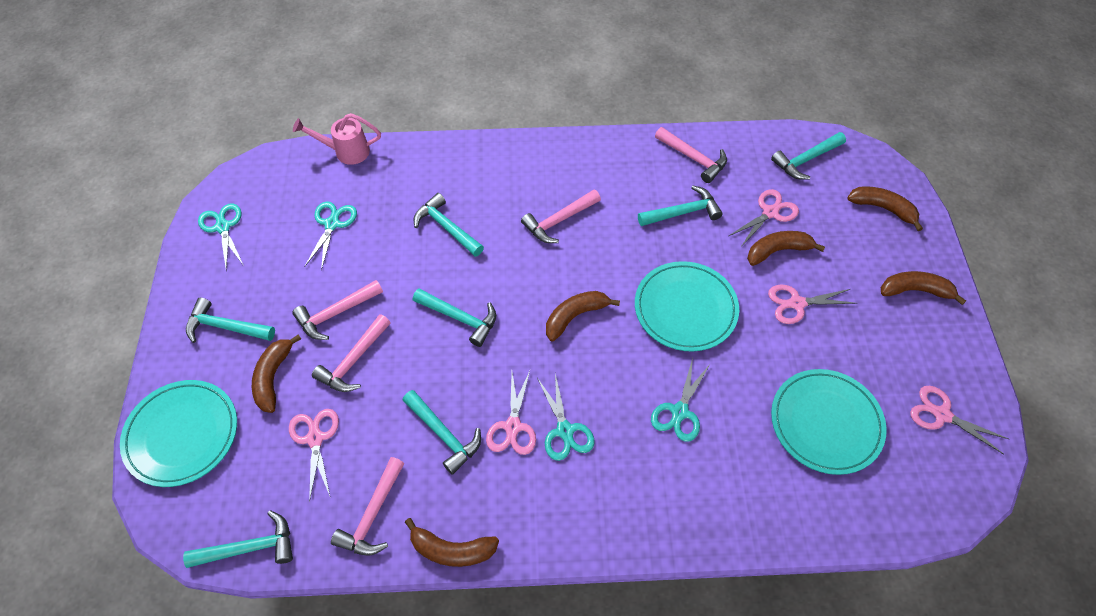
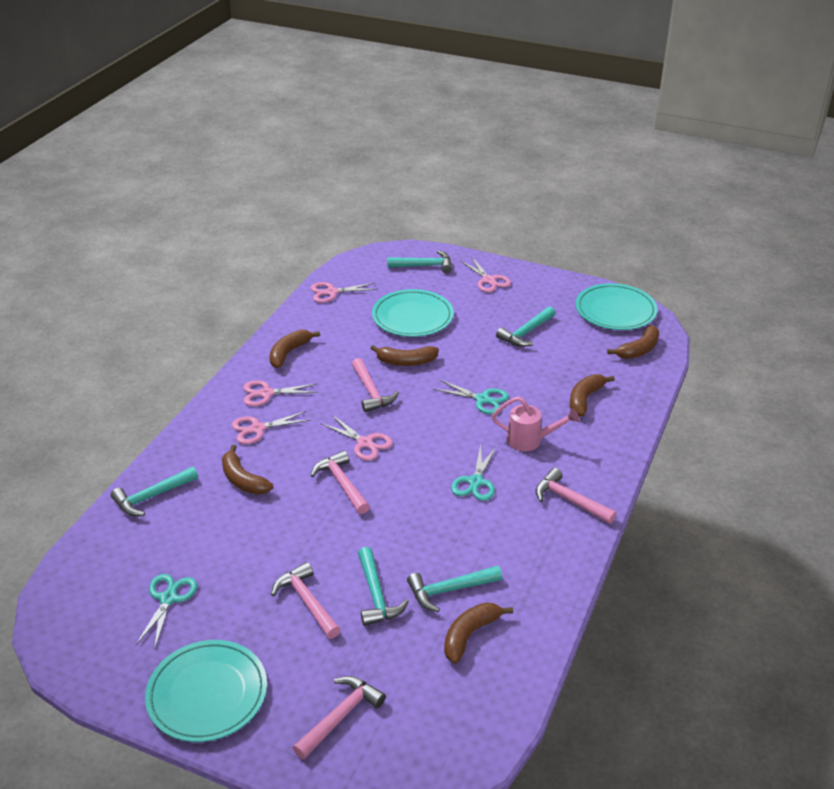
turquoise hammer: 7 -> 5
turquoise scissors: 4 -> 3

